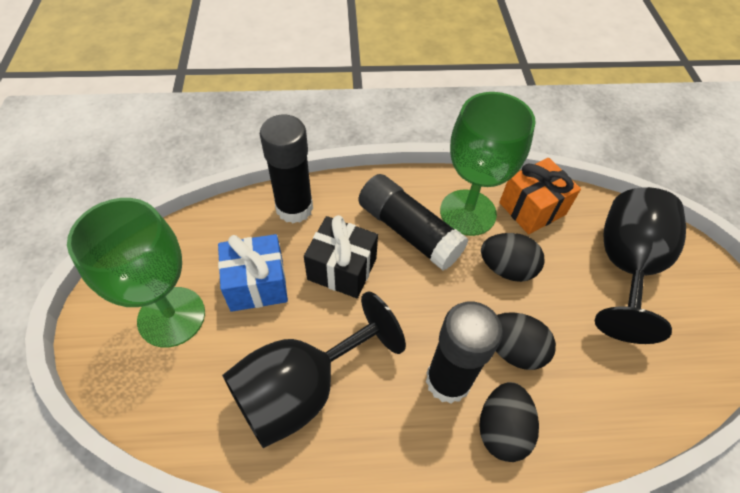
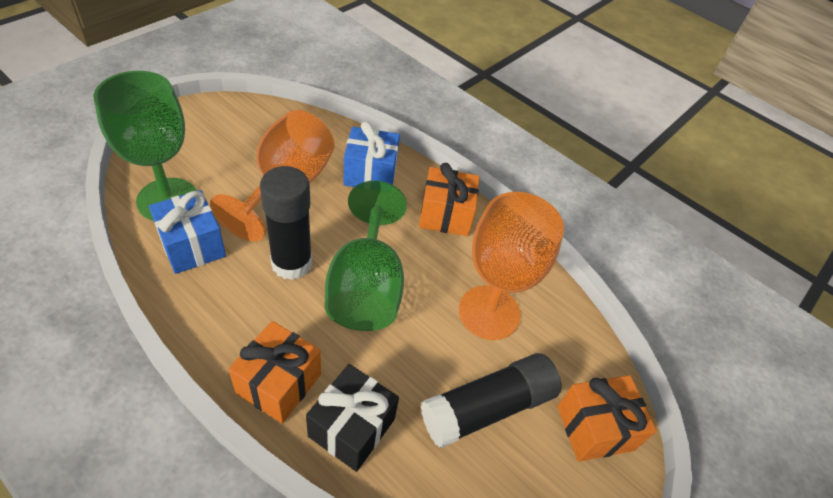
black egg: 3 -> 0
black glue stick: 3 -> 2
black goblet: 2 -> 0
blue gift: 1 -> 2
orange gift: 1 -> 3
orange goblet: 0 -> 2

